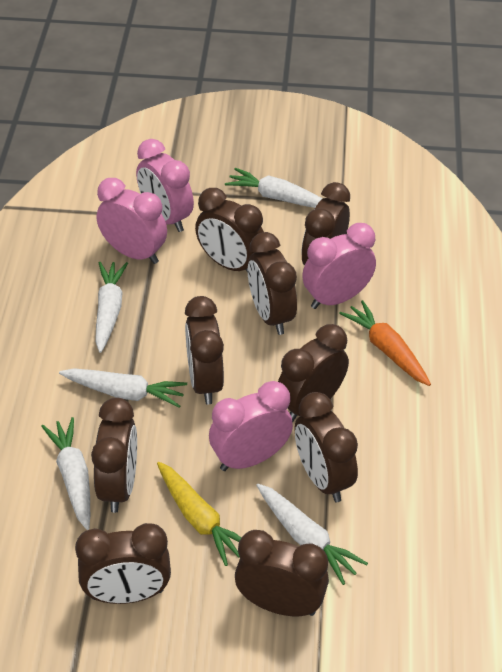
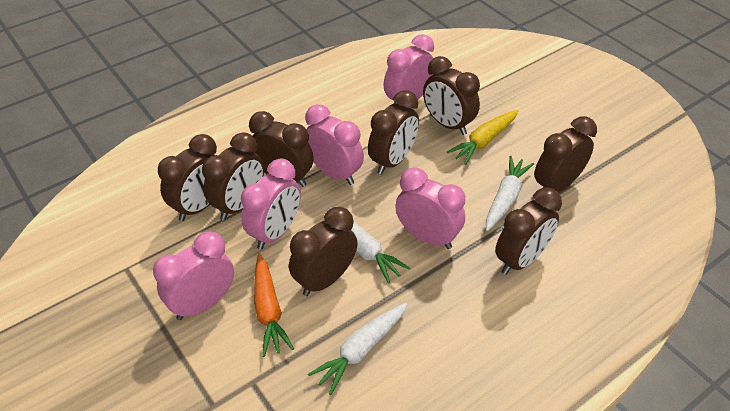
brown clock: 9 -> 8
pink clock: 4 -> 5
white carrot: 5 -> 3

